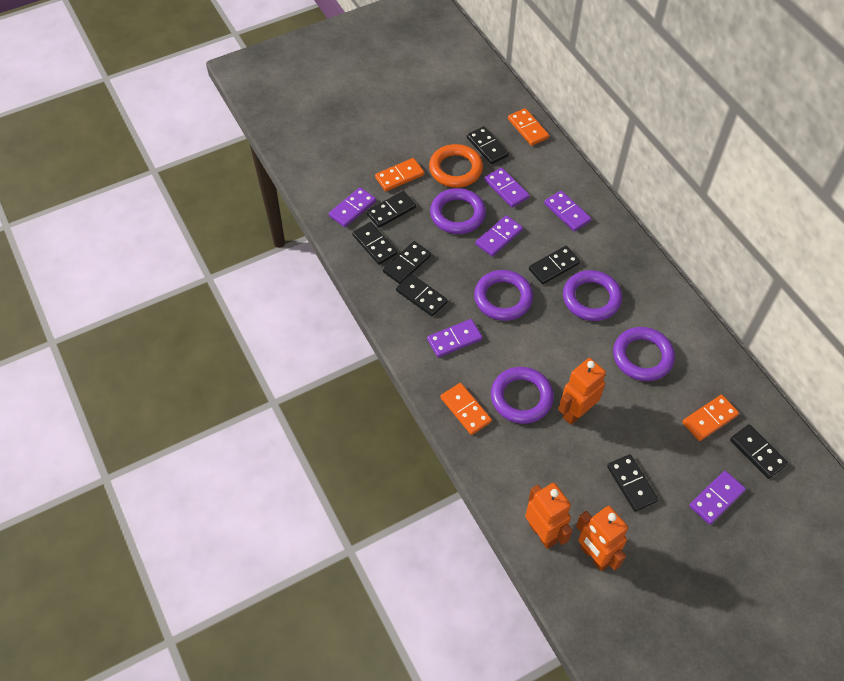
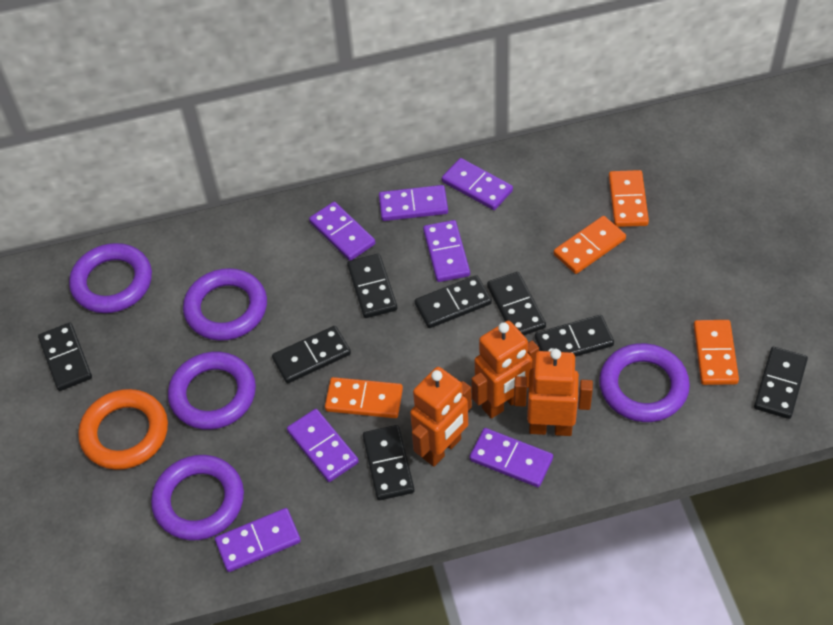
purple domino: 6 -> 7

